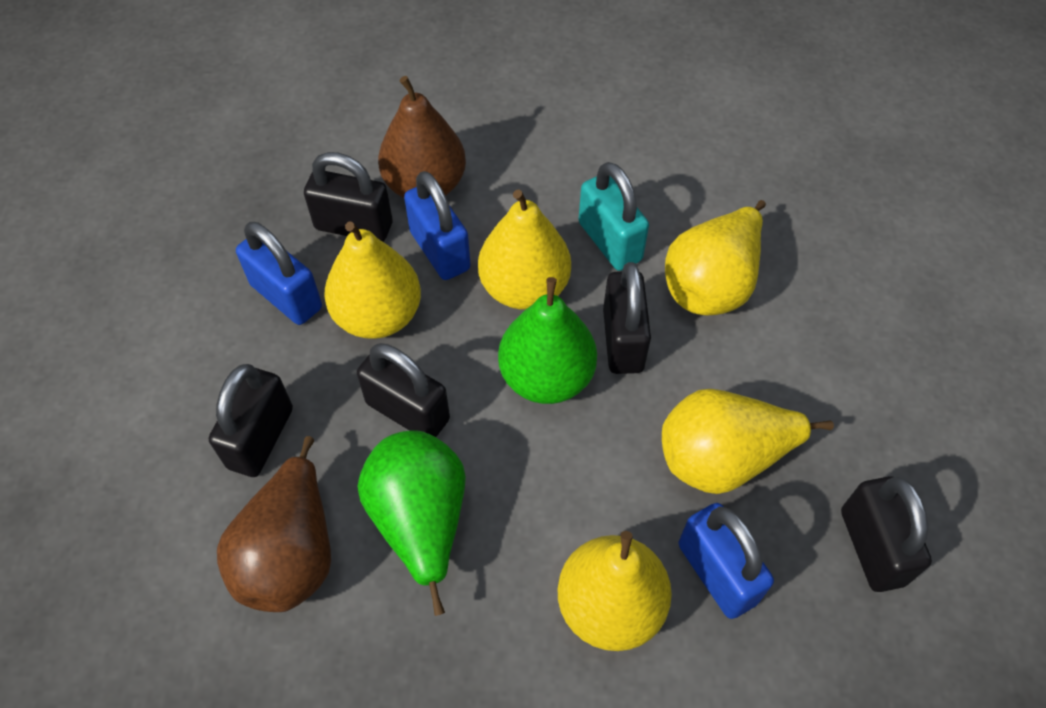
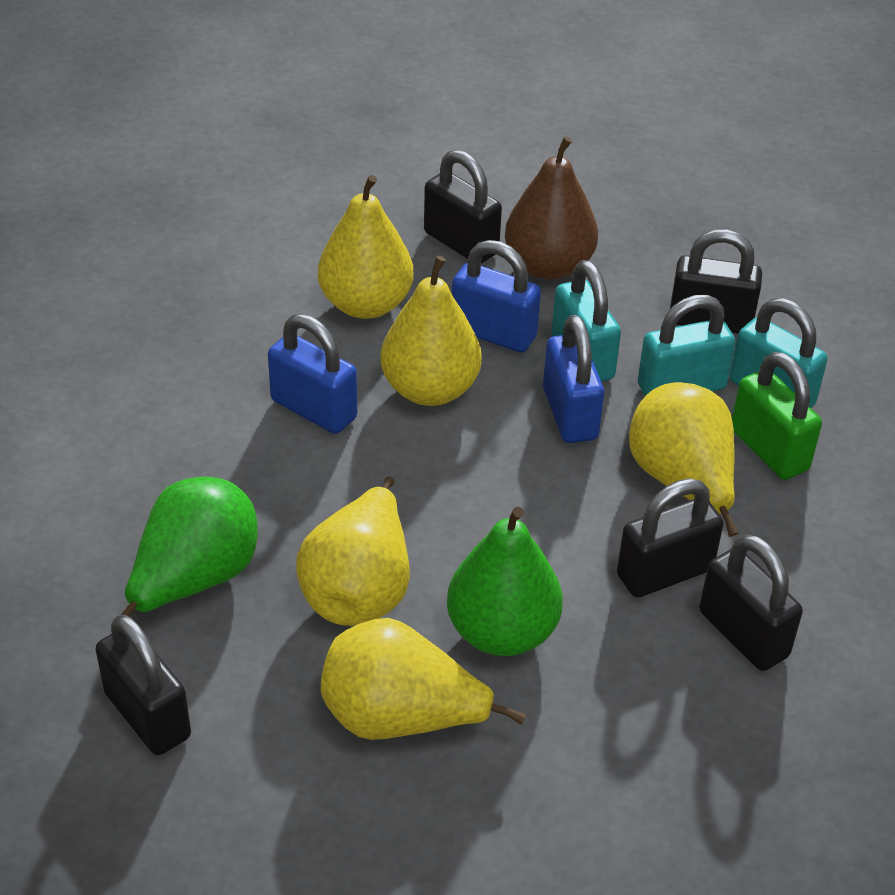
brown pear: 2 -> 1
green padlock: 0 -> 1
turquoise padlock: 1 -> 3

